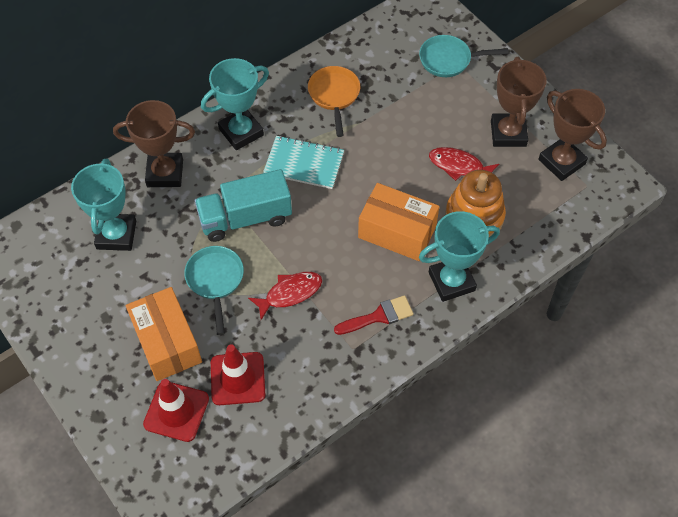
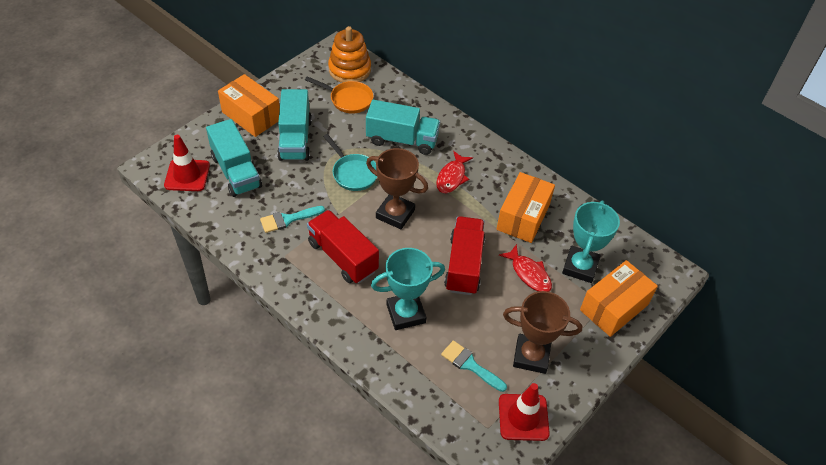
brown trophy: 3 -> 2
orange box: 2 -> 3
red brush: 1 -> 0
red truck: 0 -> 2
turquoise brush: 0 -> 2
turquoise notebook: 1 -> 0
turquoise pan: 2 -> 1
turquoise trophy: 3 -> 2
turquoise truck: 1 -> 3

